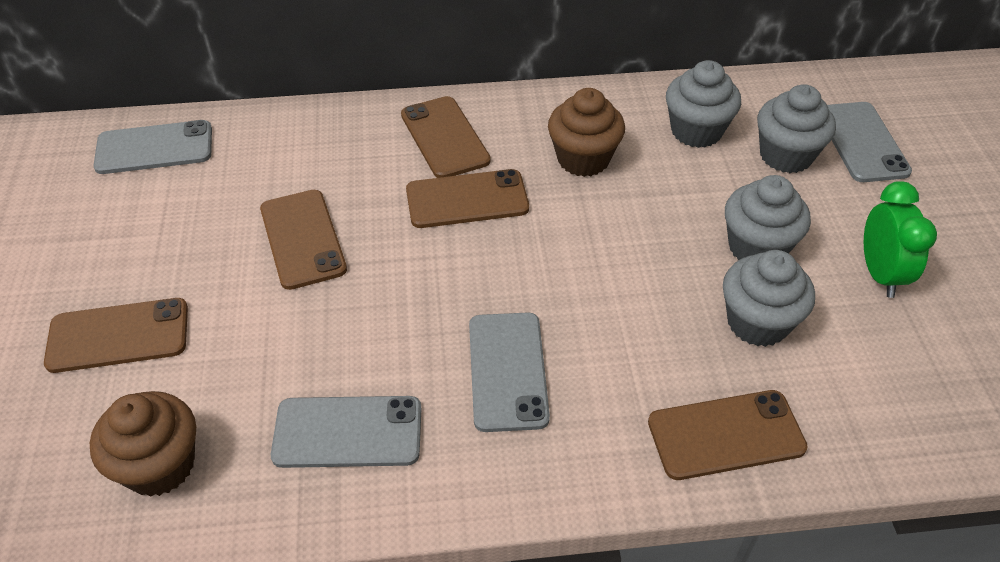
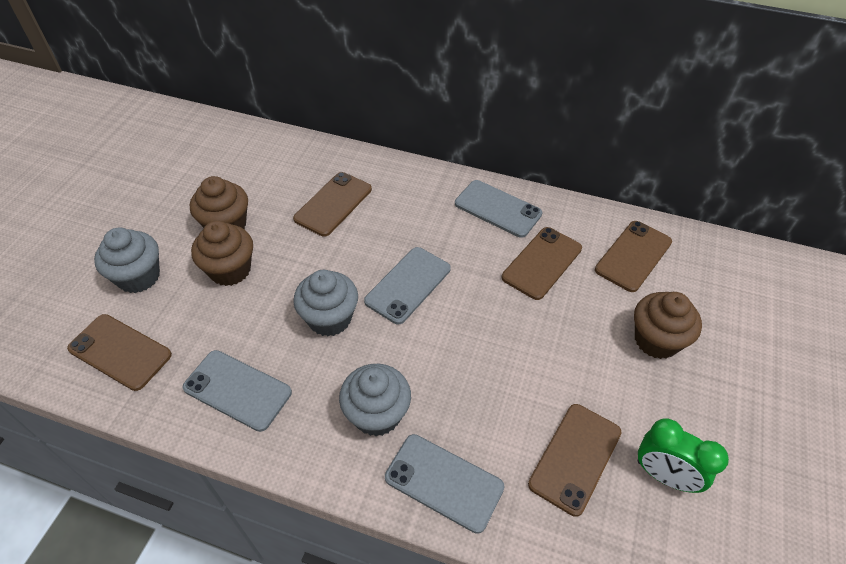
brown cupcake: 2 -> 3
grey cupcake: 4 -> 3

